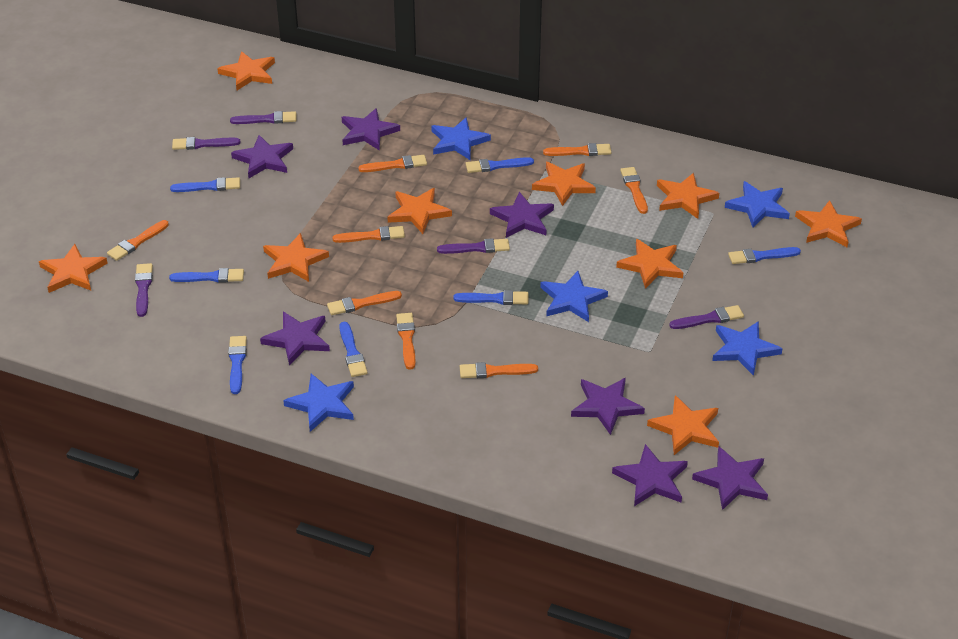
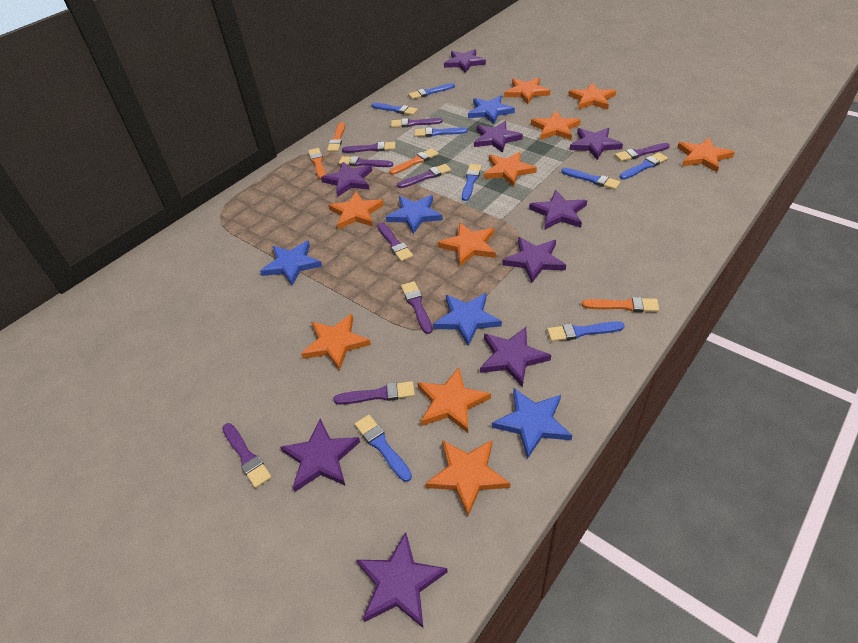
blue brush: 7 -> 8
orange brush: 8 -> 4
orange star: 9 -> 10
purple brush: 5 -> 9
purple star: 7 -> 9

